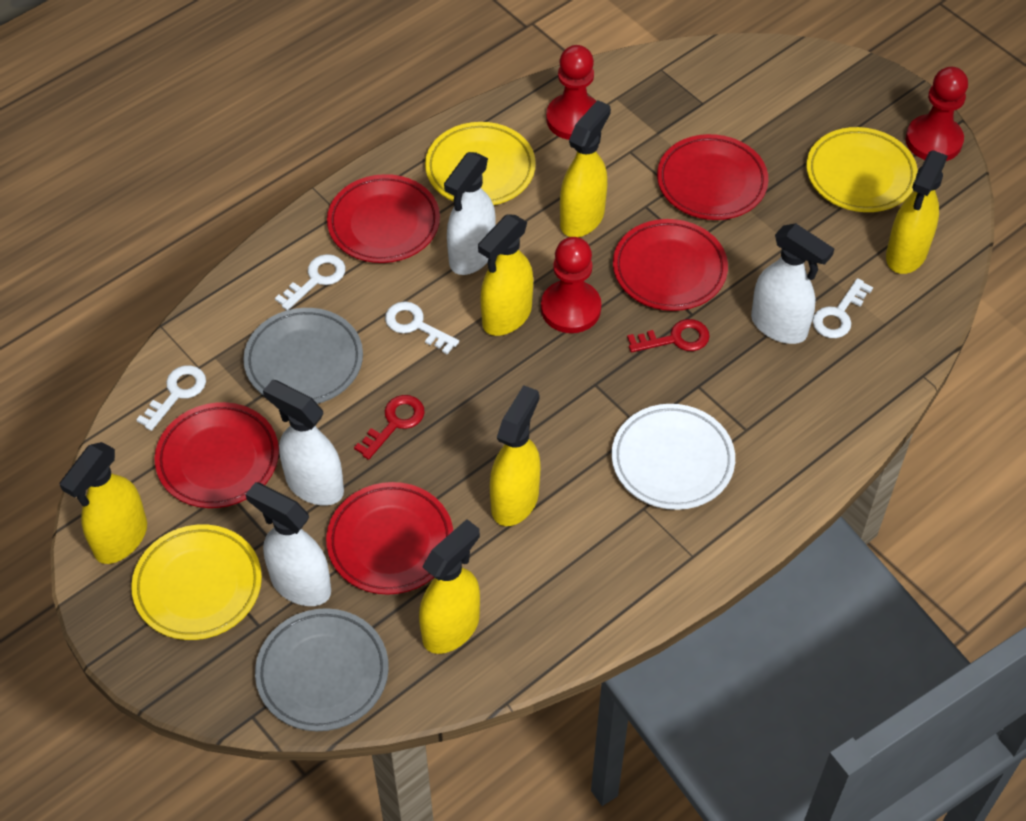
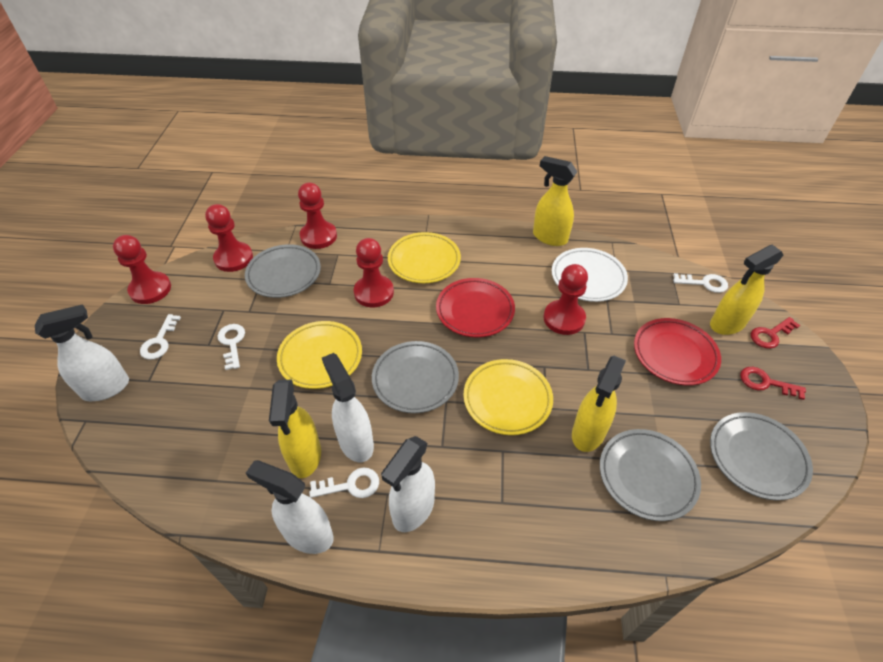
grey plate: 2 -> 4
red pawn: 3 -> 5
red plate: 5 -> 2
yellow spray bottle: 6 -> 4

